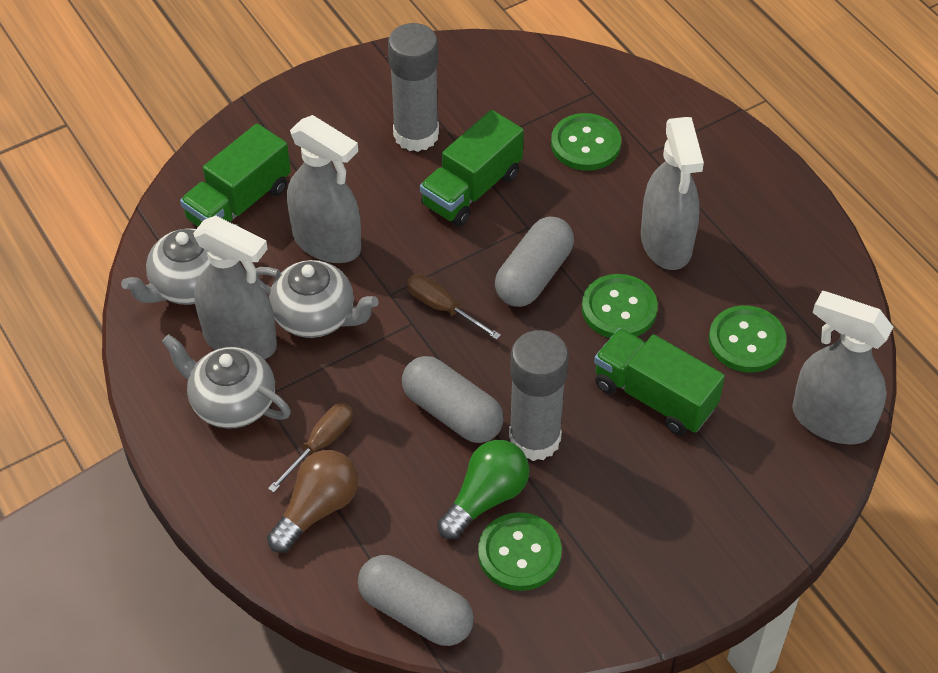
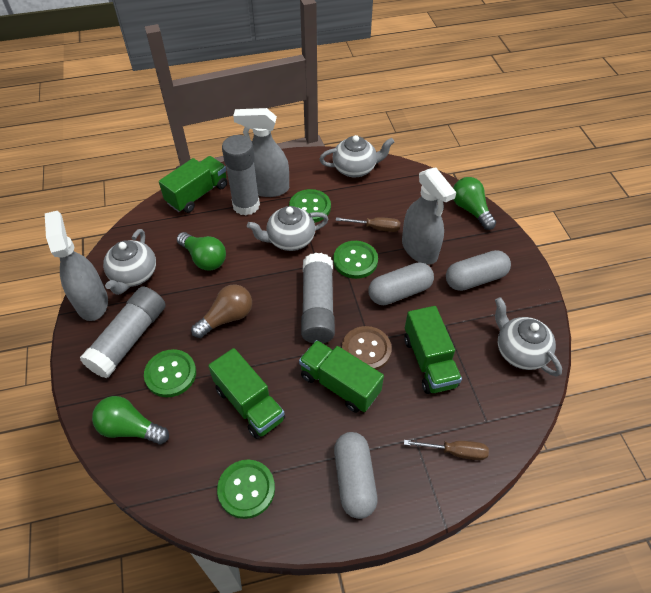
brown button: 0 -> 1
green light bulb: 1 -> 3
green truck: 3 -> 4
grey glue stick: 2 -> 3
grey spray bottle: 4 -> 3
grey teapot: 3 -> 4

